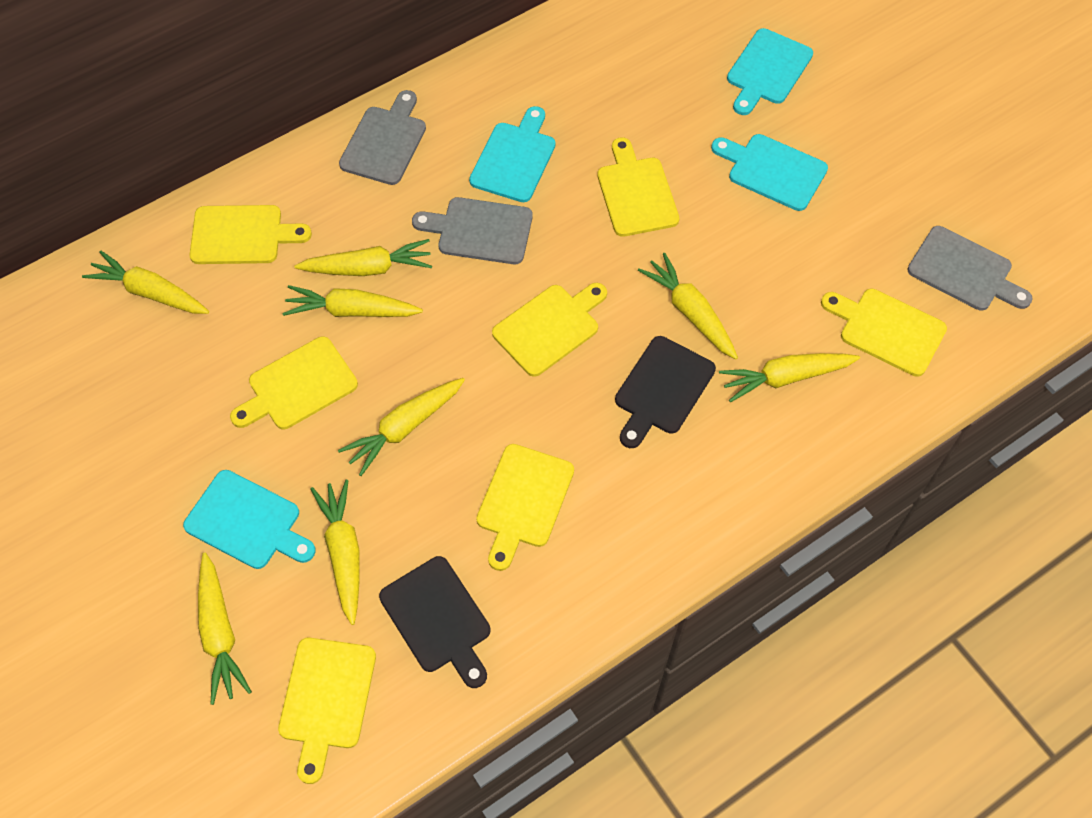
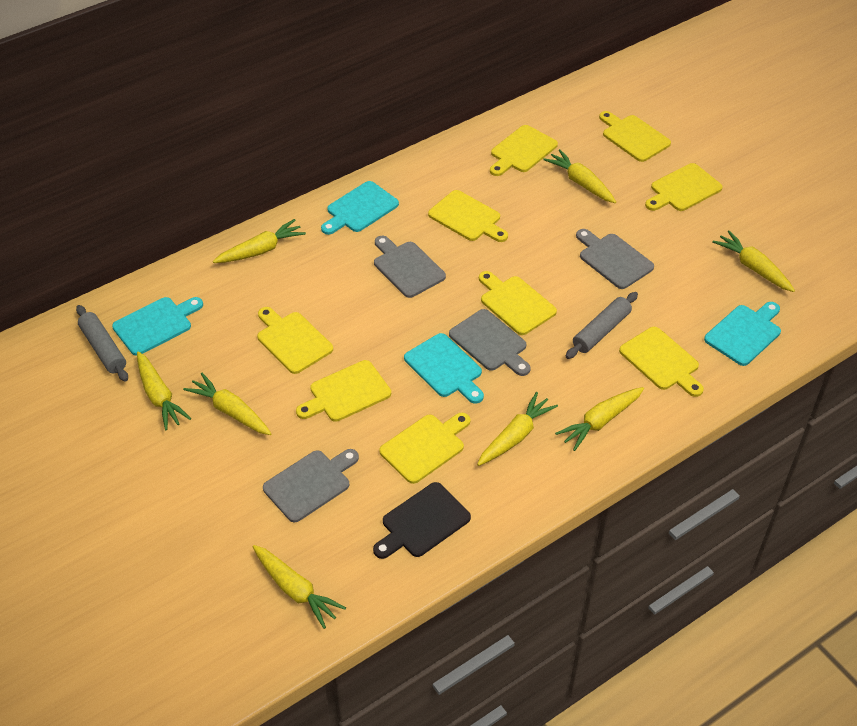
black cutting board: 2 -> 1
grey cutting board: 3 -> 4
grey rolling pin: 0 -> 2
yellow cutting board: 7 -> 9

